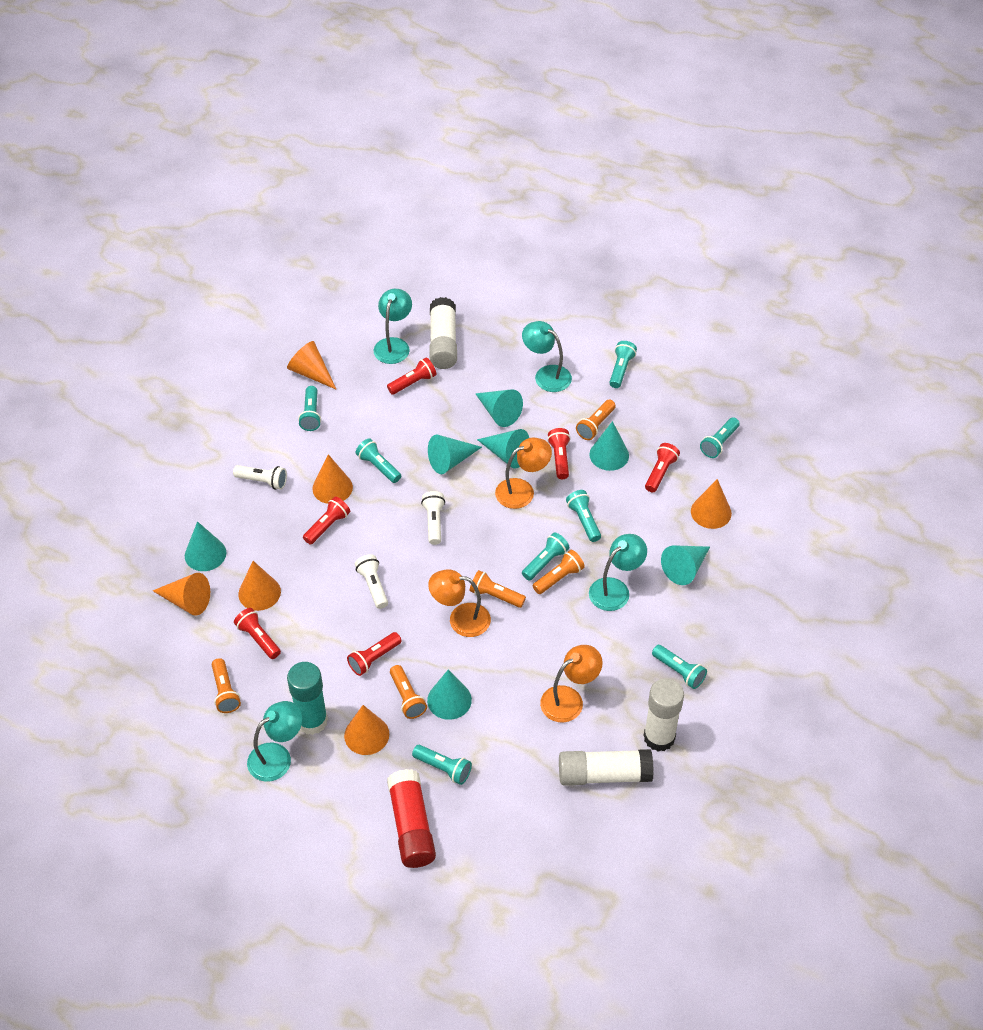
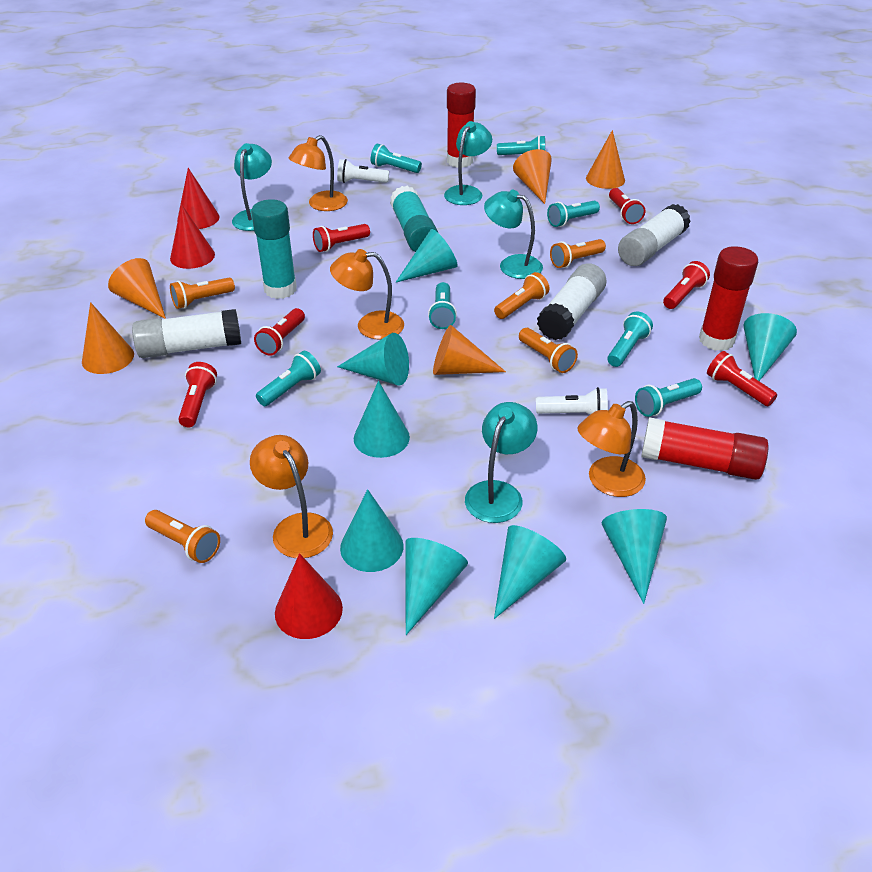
orange cone: 6 -> 5
orange lamp: 3 -> 4
red cone: 0 -> 3
red glue stick: 1 -> 3
turquoise cone: 7 -> 8
turquoise flashlight: 8 -> 7
turquoise glue stick: 1 -> 2
white flashlight: 3 -> 2

